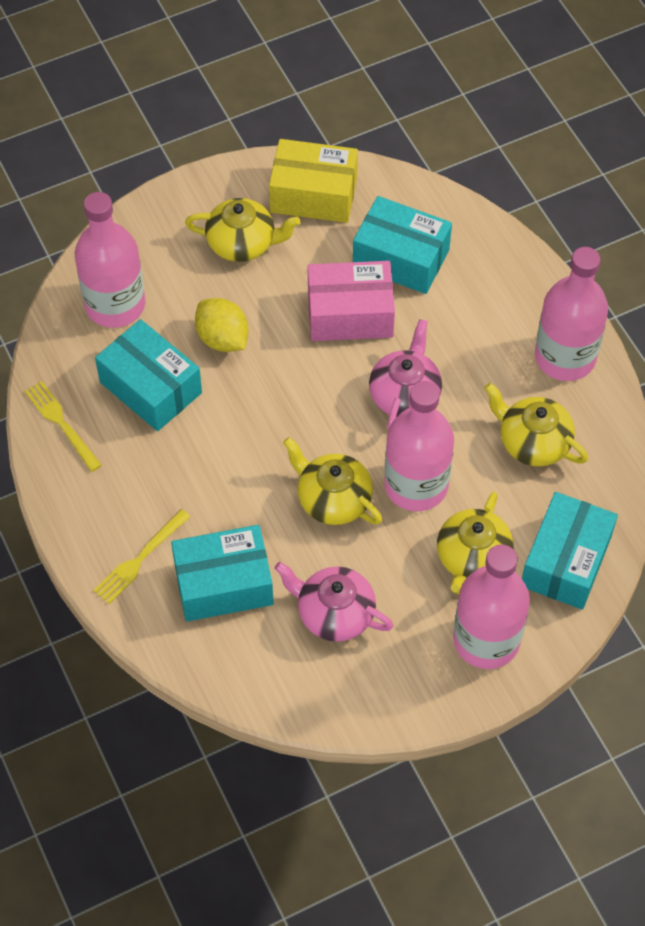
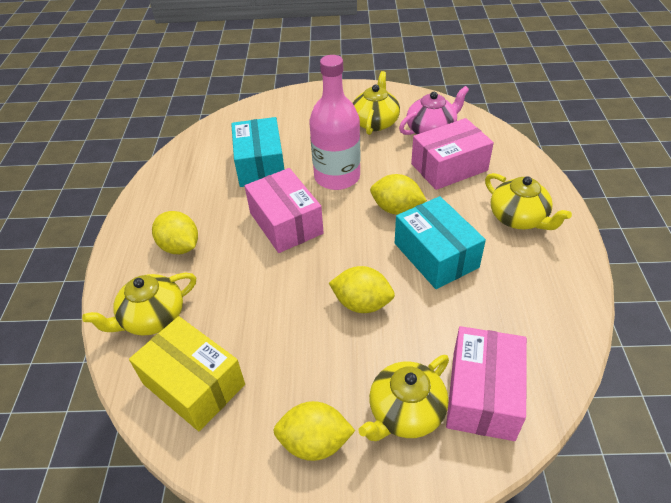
pink bottle: 4 -> 1
pink box: 1 -> 3
pink teapot: 2 -> 1
turquoise box: 4 -> 2
yellow fork: 2 -> 0
yellow lemon: 1 -> 4

